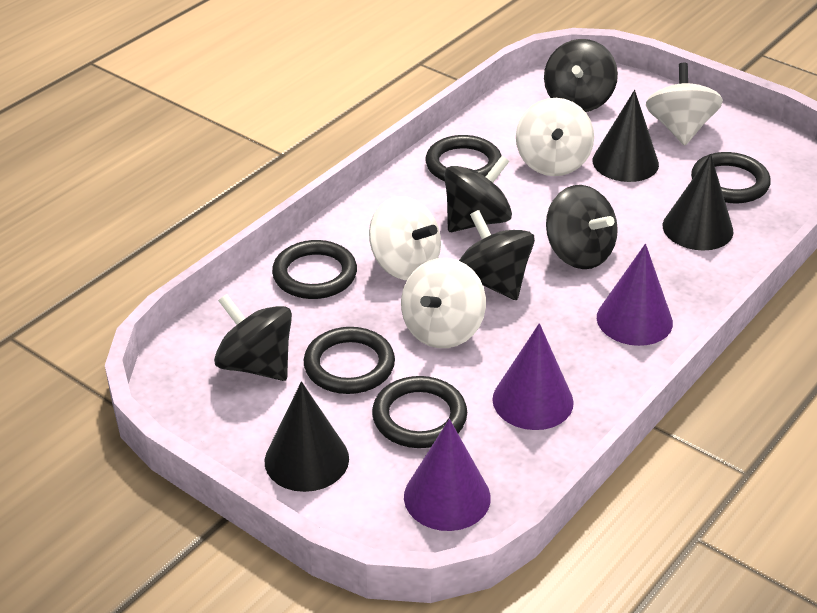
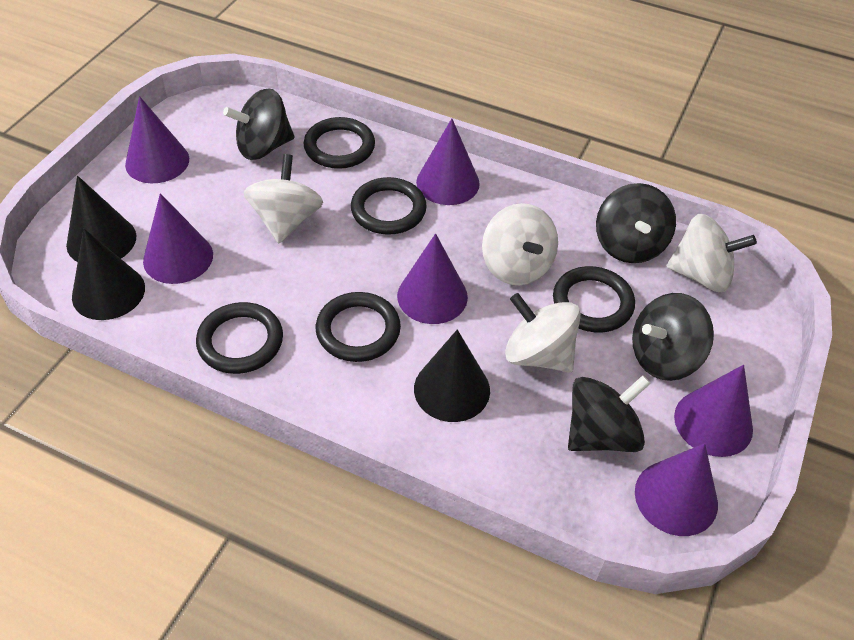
black spinning top: 5 -> 4
purple cone: 3 -> 6

